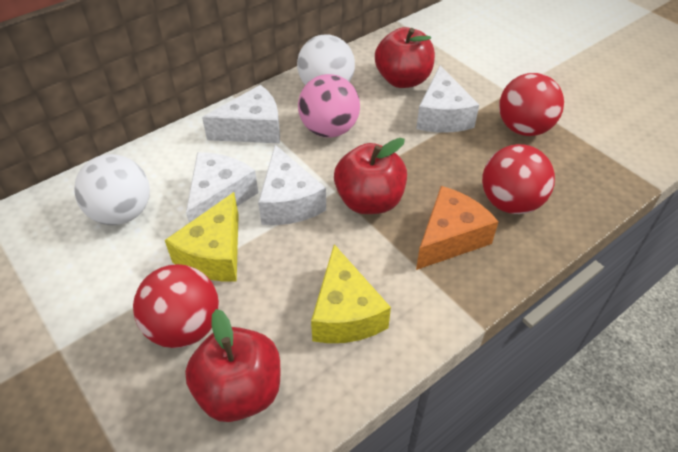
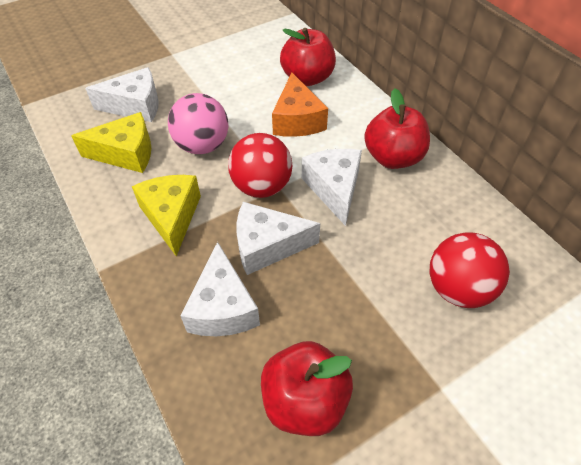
red ball: 3 -> 2
white ball: 2 -> 0

